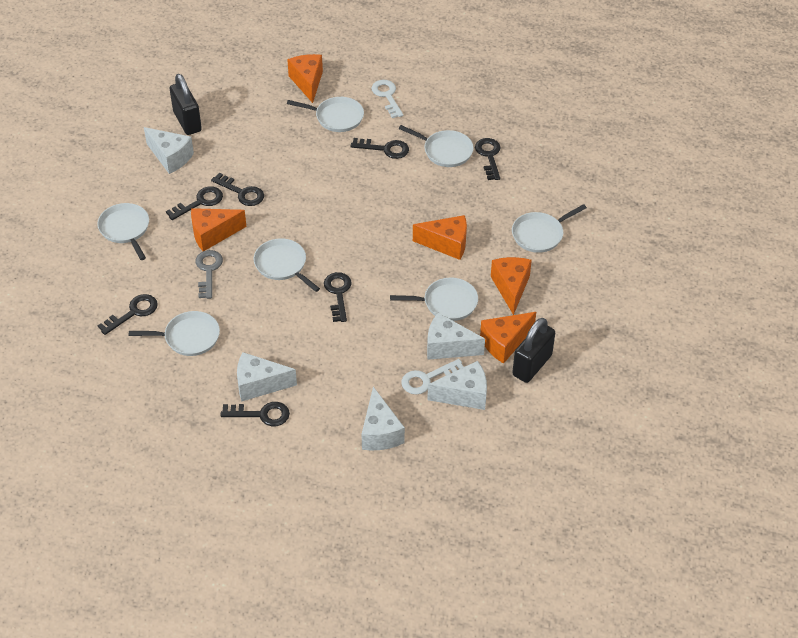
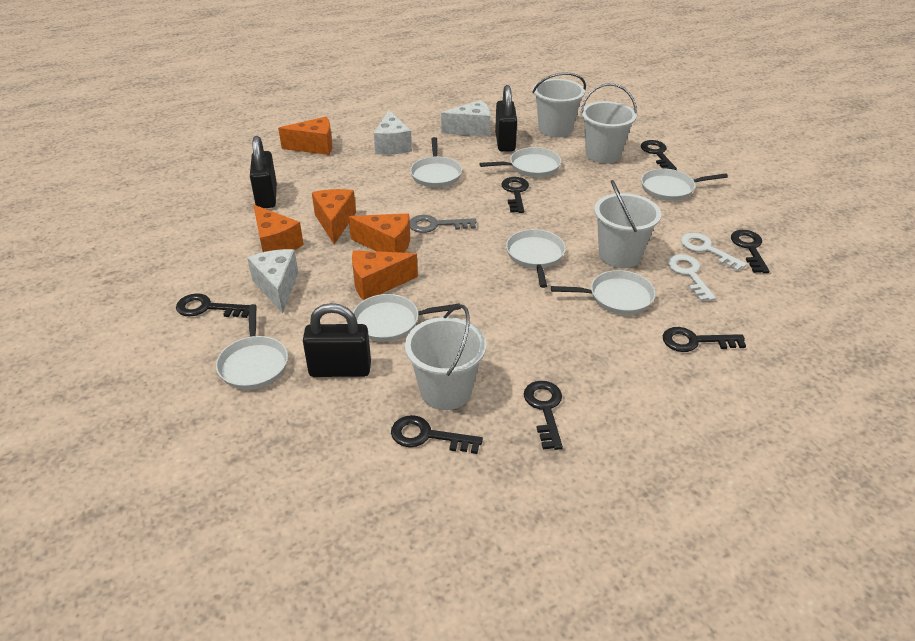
black padlock: 2 -> 3
white bucket: 0 -> 4
white cheese: 5 -> 3

